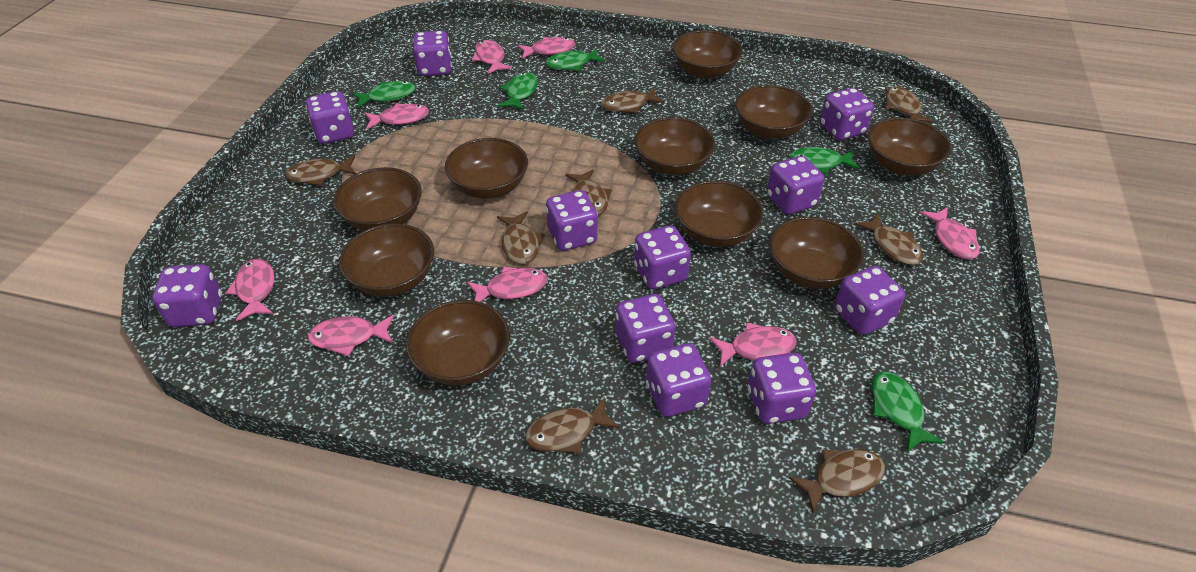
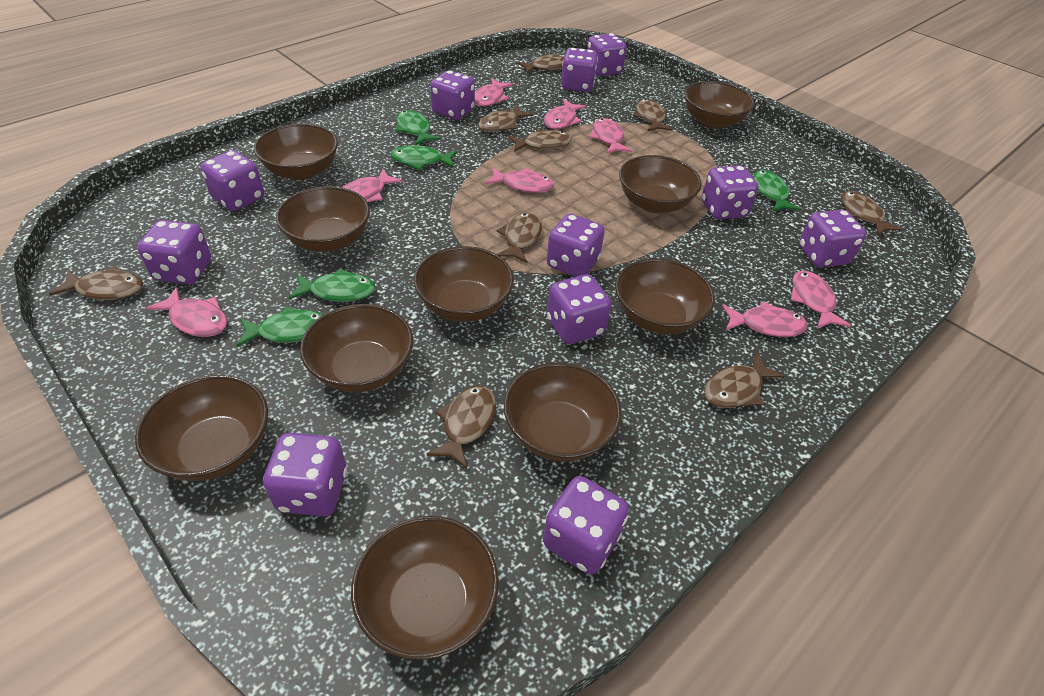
brown fish: 8 -> 9

